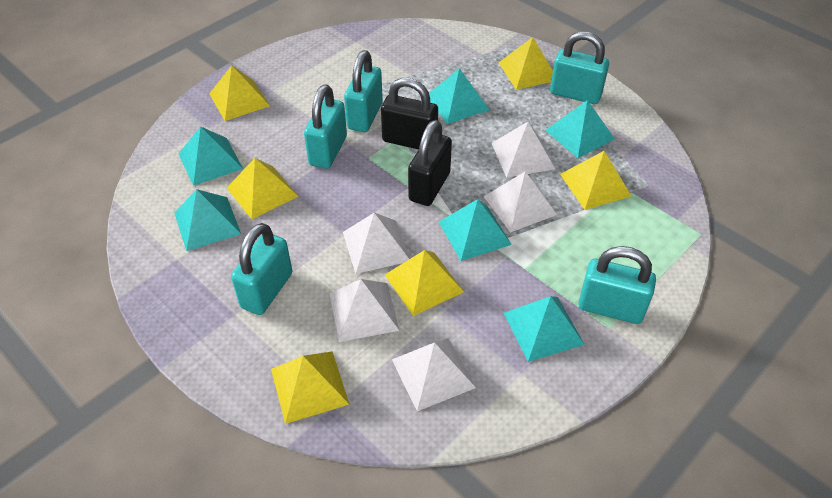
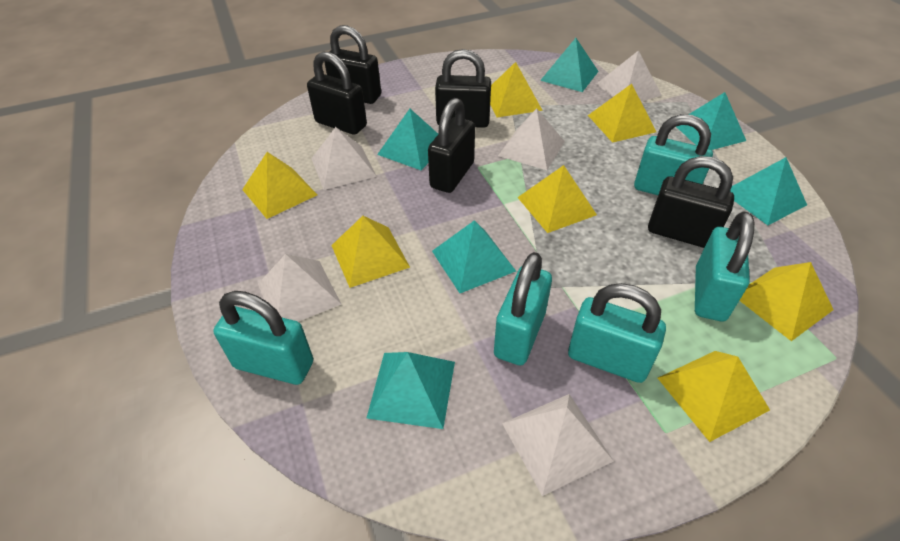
black padlock: 2 -> 5
yellow pyramid: 6 -> 7

